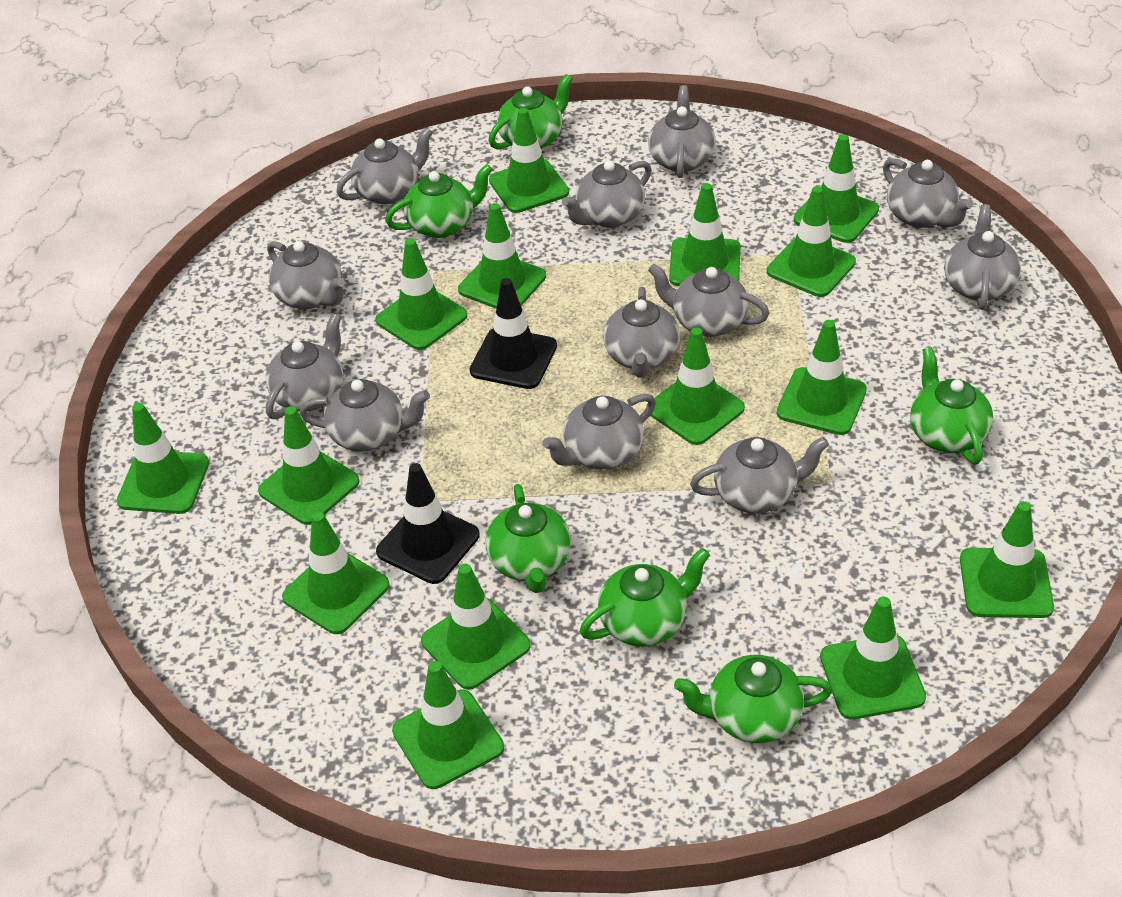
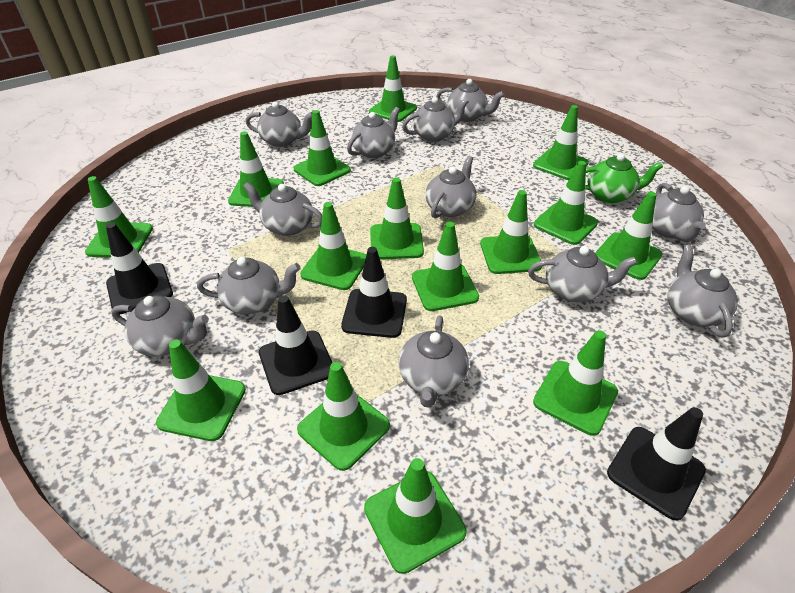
black traffic cone: 2 -> 4
green teapot: 6 -> 1

